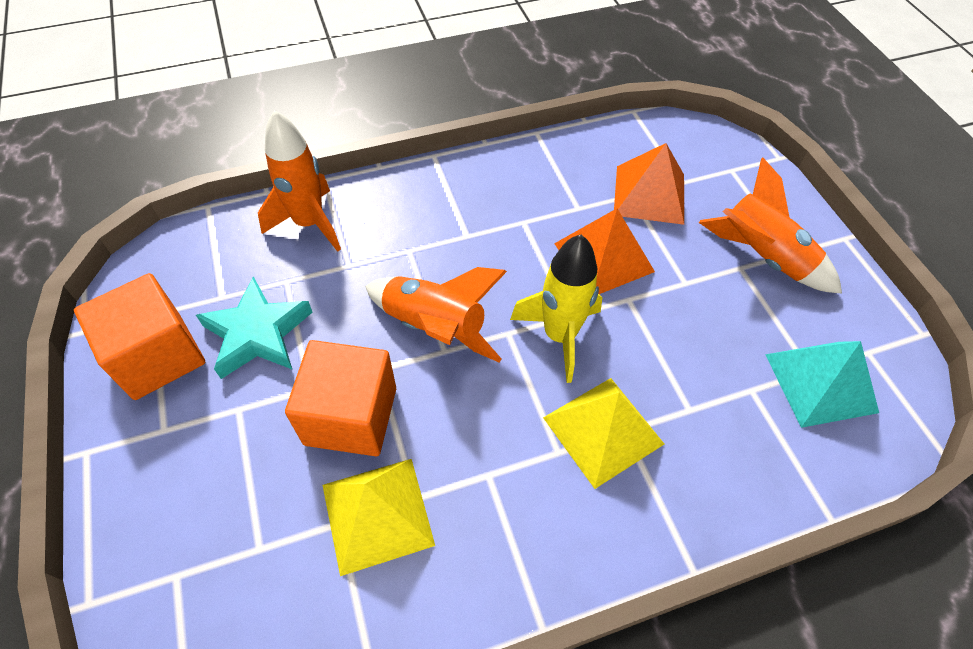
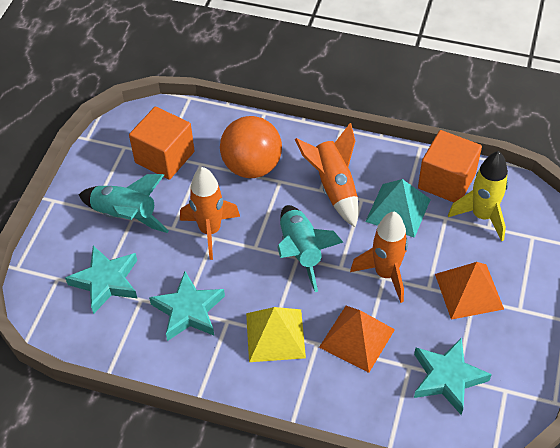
orange ball: 0 -> 1
turquoise rocket: 0 -> 2
turquoise star: 1 -> 3
yellow pyramid: 2 -> 1

